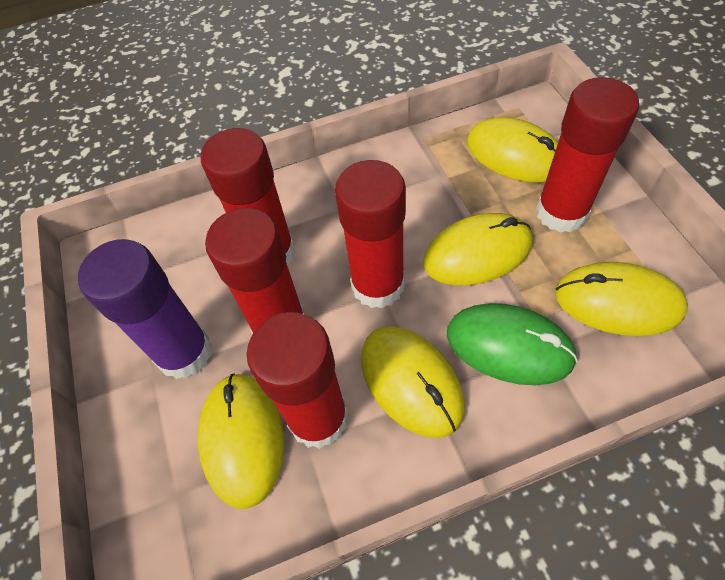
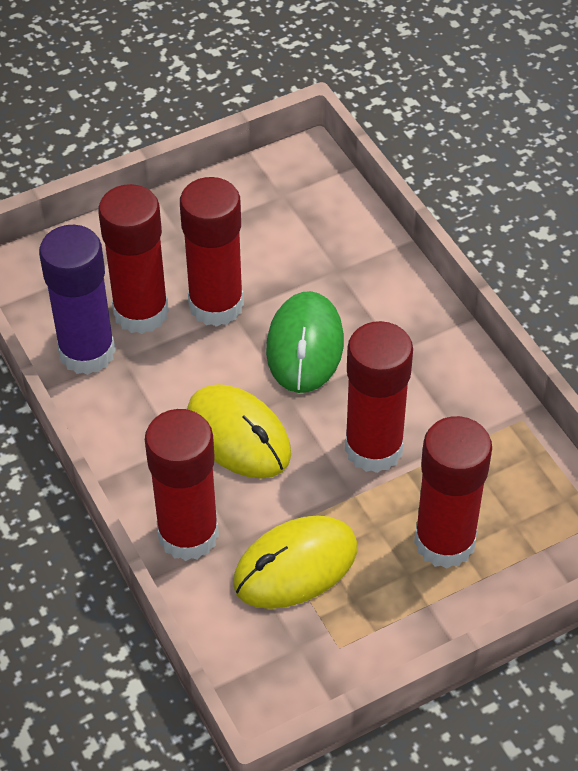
yellow mouse: 5 -> 2

